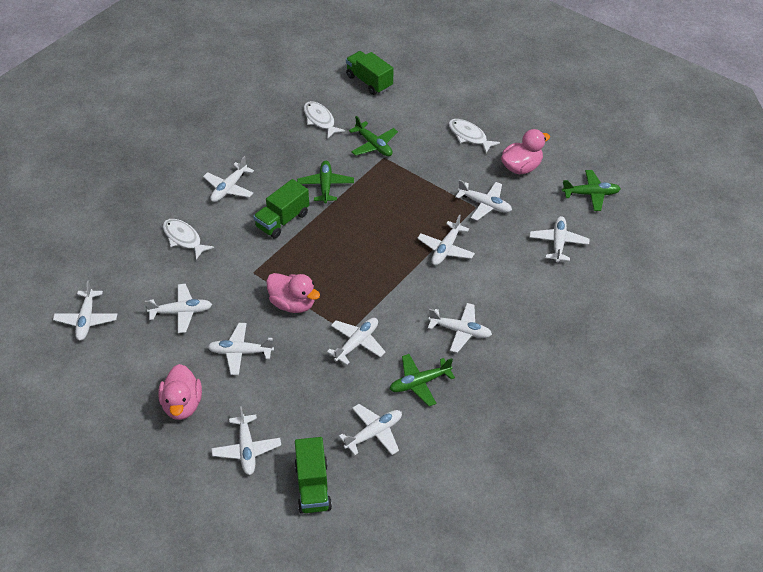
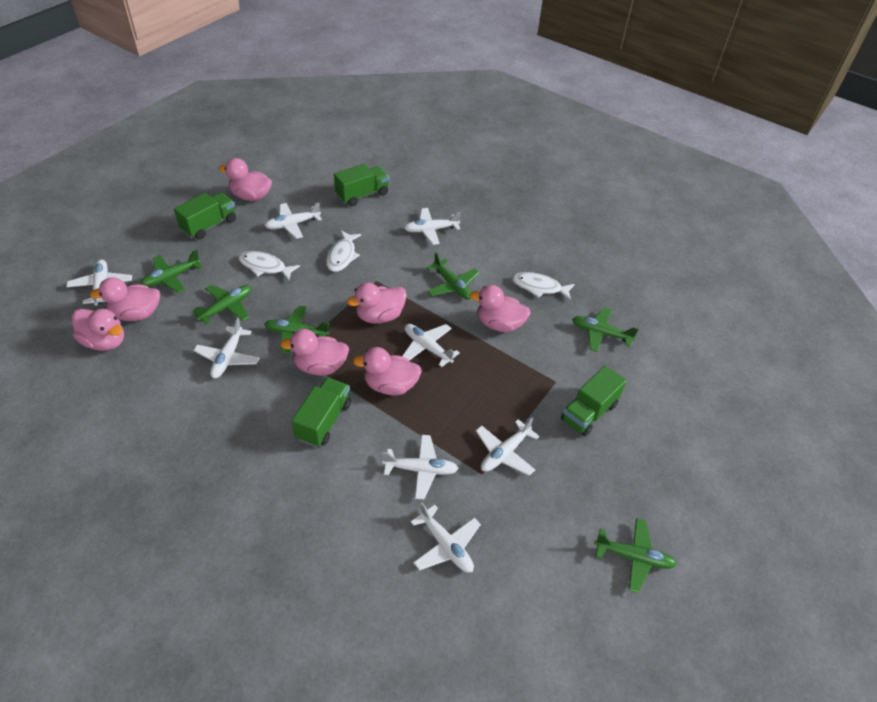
green plane: 4 -> 6
green truck: 3 -> 4
pink duck: 3 -> 7
white plane: 11 -> 8

